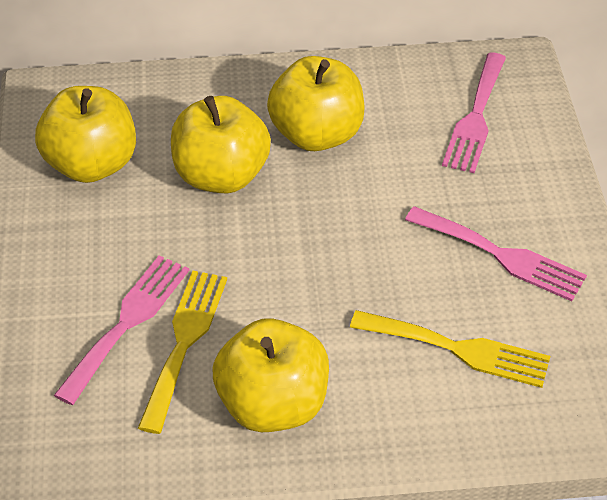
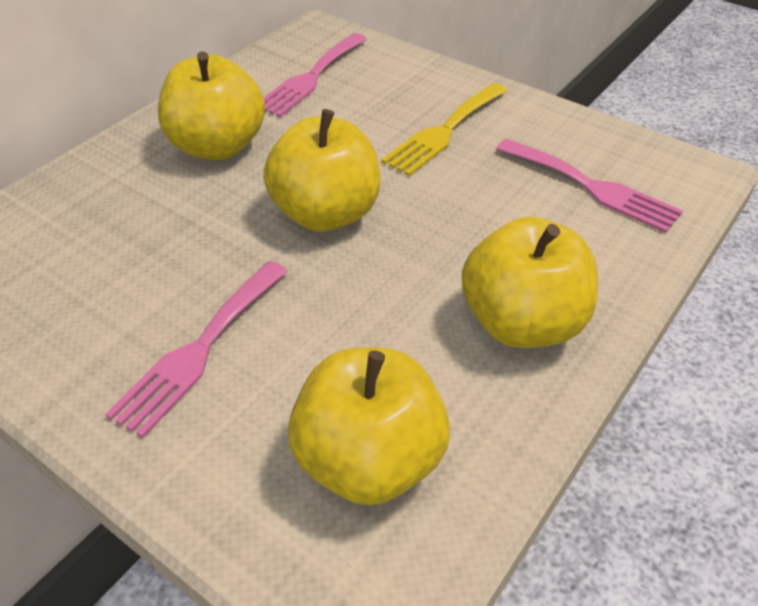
yellow fork: 2 -> 1

